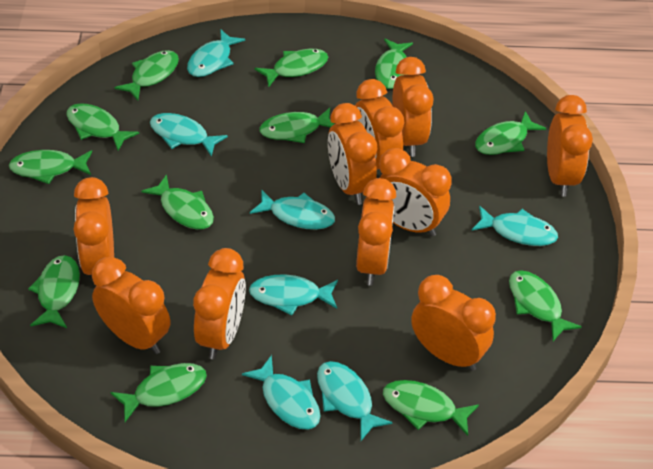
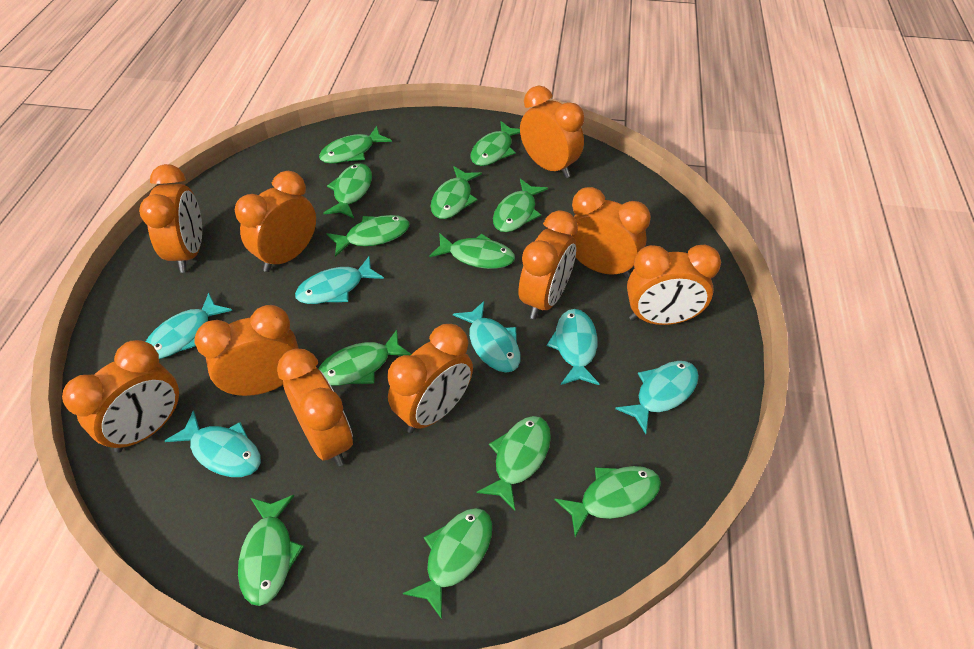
turquoise fish: 7 -> 6

